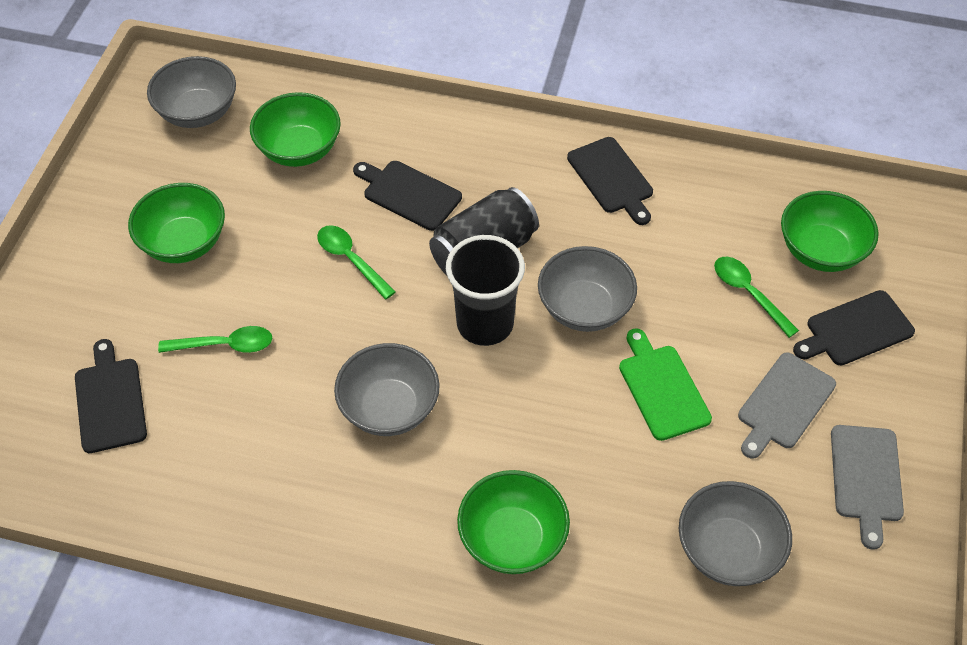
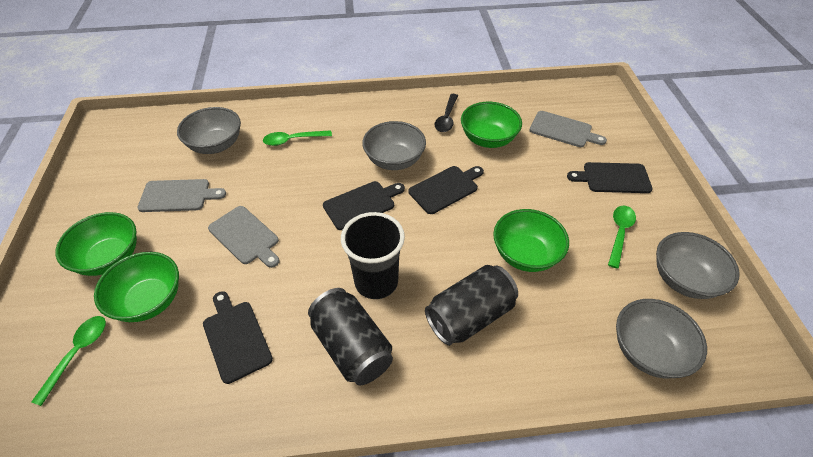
black can: 1 -> 2
black spoon: 0 -> 1
green cutting board: 1 -> 0
grey cutting board: 2 -> 3

